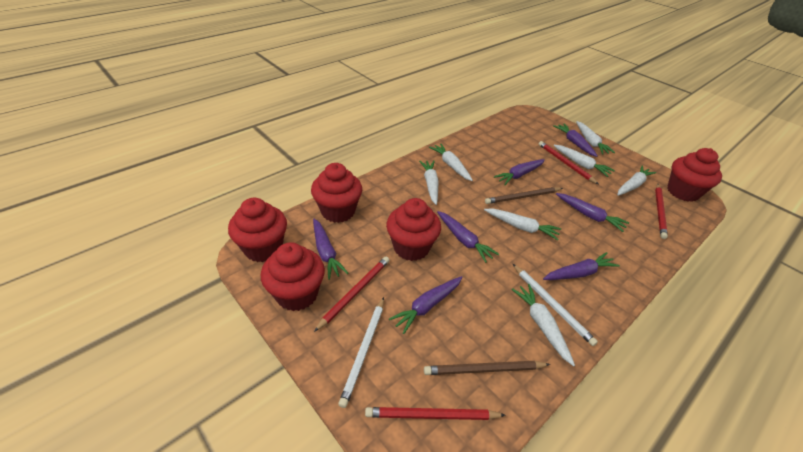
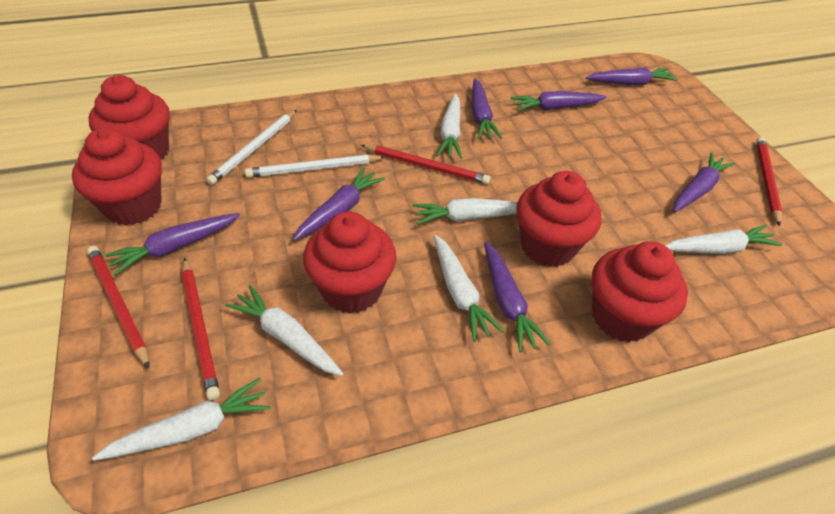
brown pencil: 2 -> 0
white carrot: 7 -> 6

